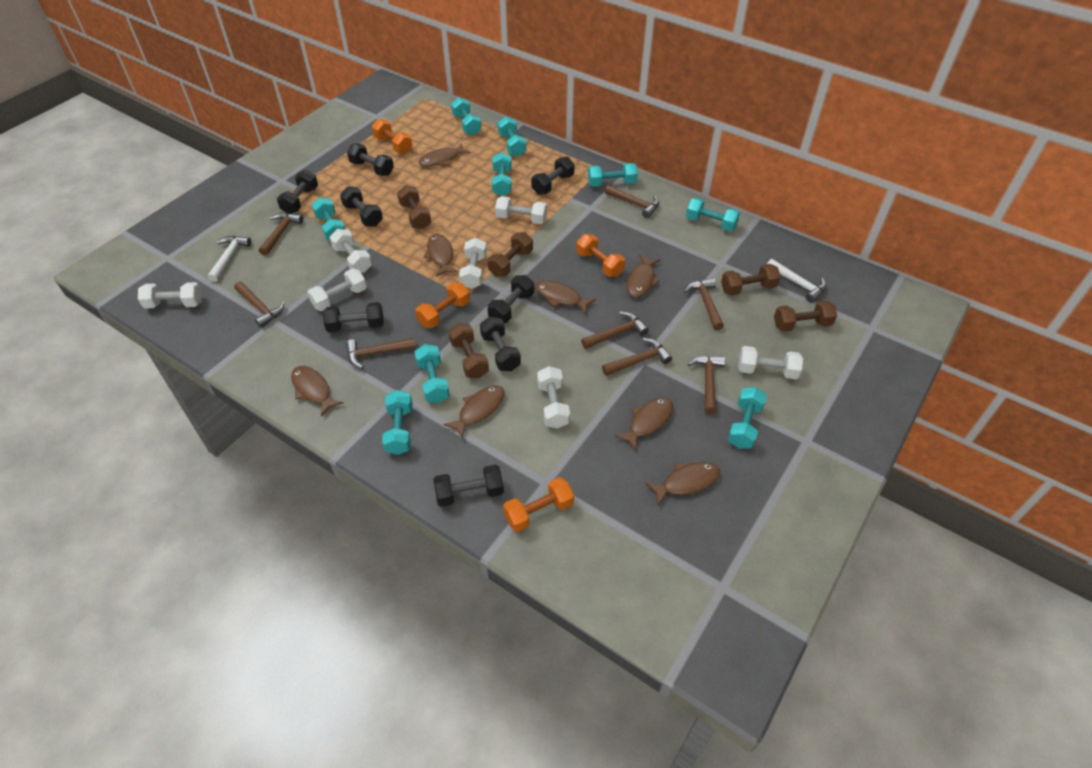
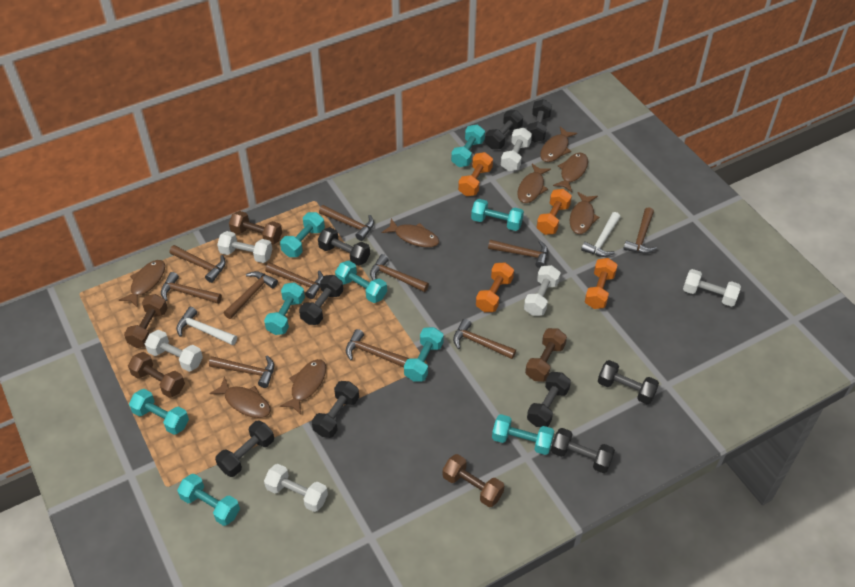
black dumbbell: 8 -> 9
brown hammer: 8 -> 11
white dumbbell: 7 -> 6

